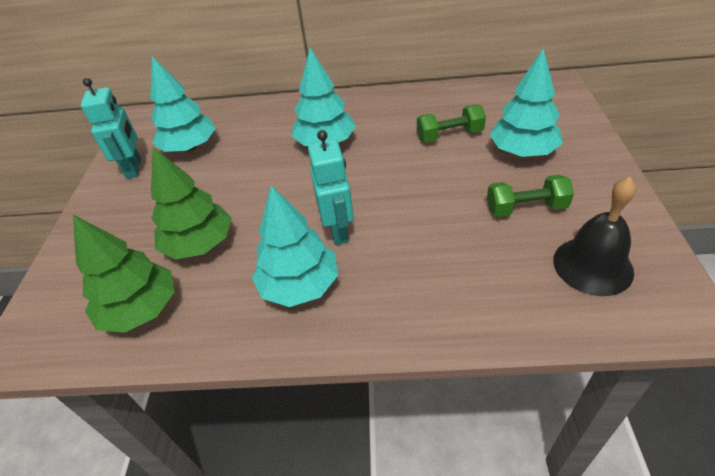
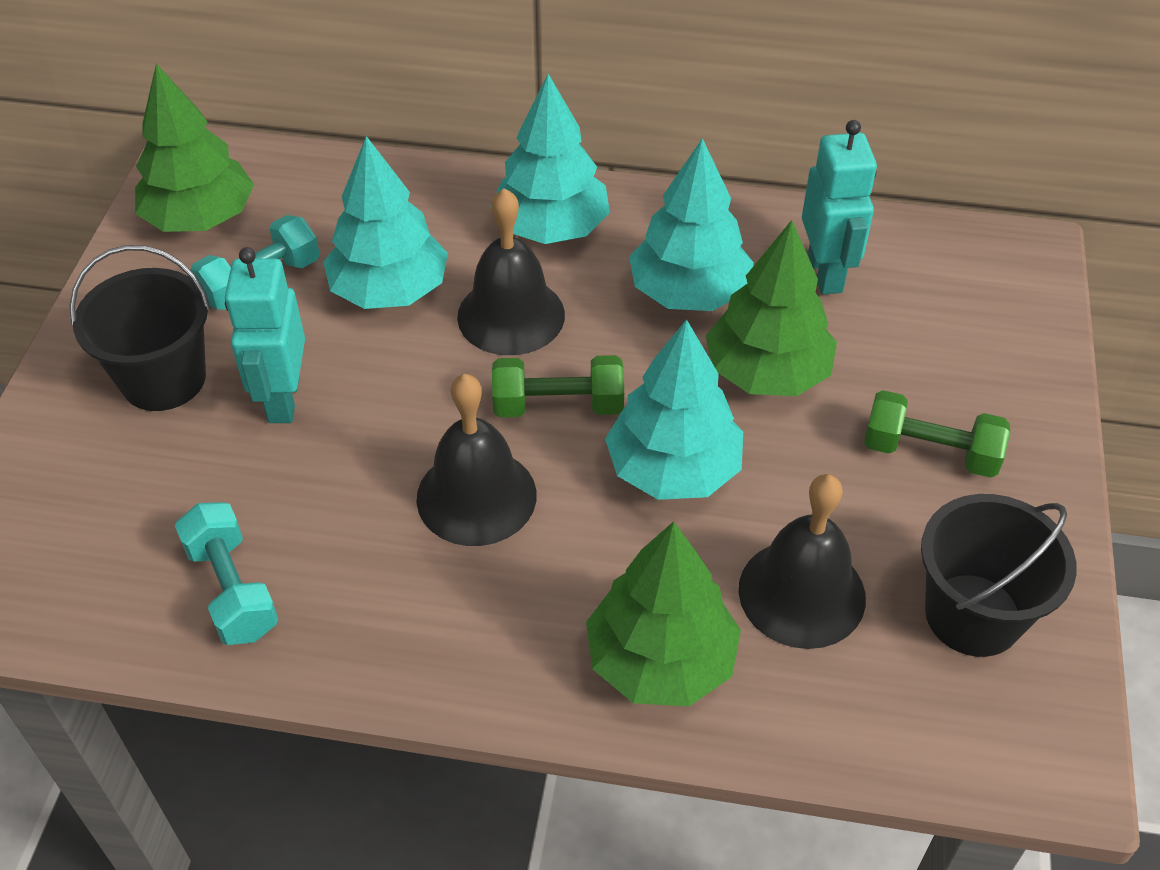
black bell: 1 -> 3
black bucket: 0 -> 2
green tree: 2 -> 3
turquoise dumbbell: 0 -> 2

